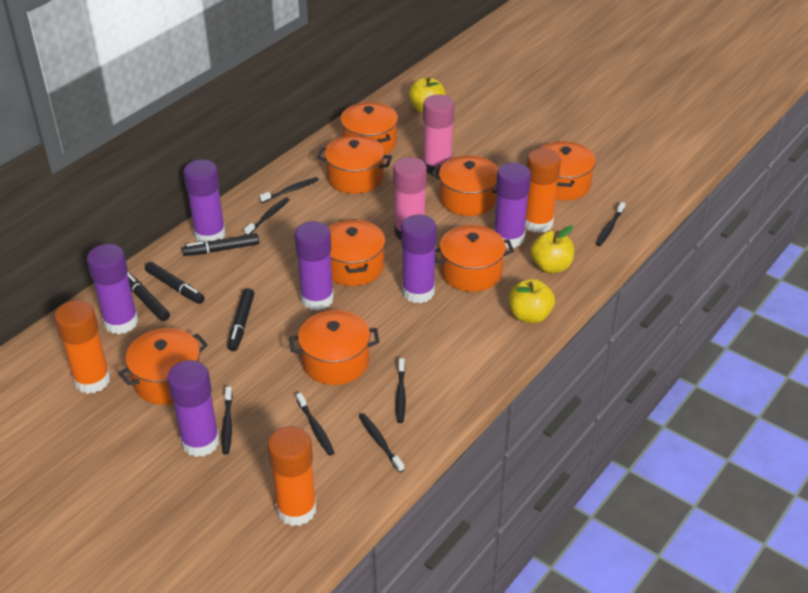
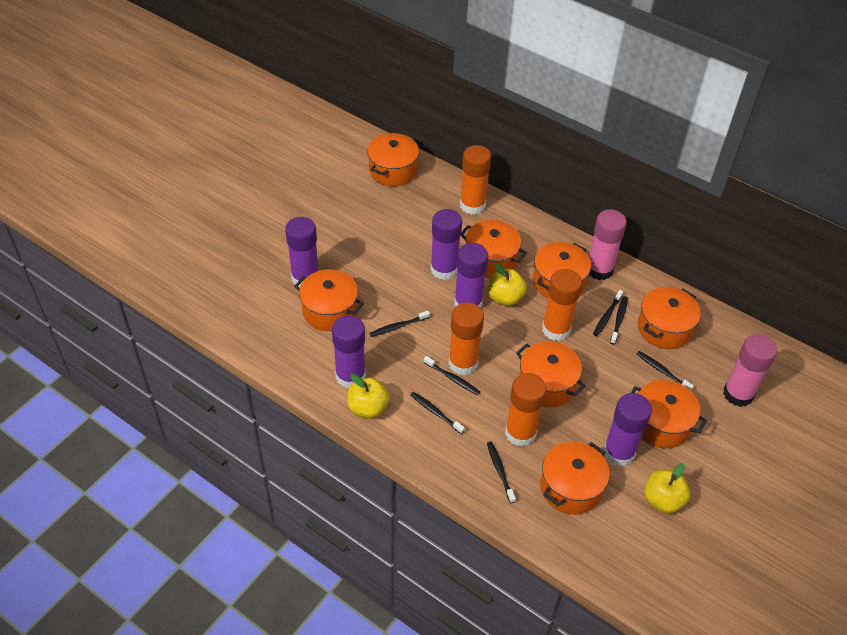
black marker: 4 -> 0
orange glue stick: 3 -> 4
purple glue stick: 6 -> 5

